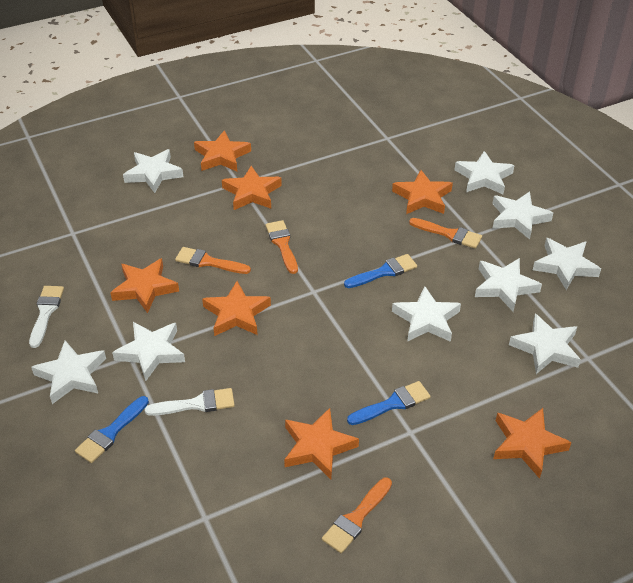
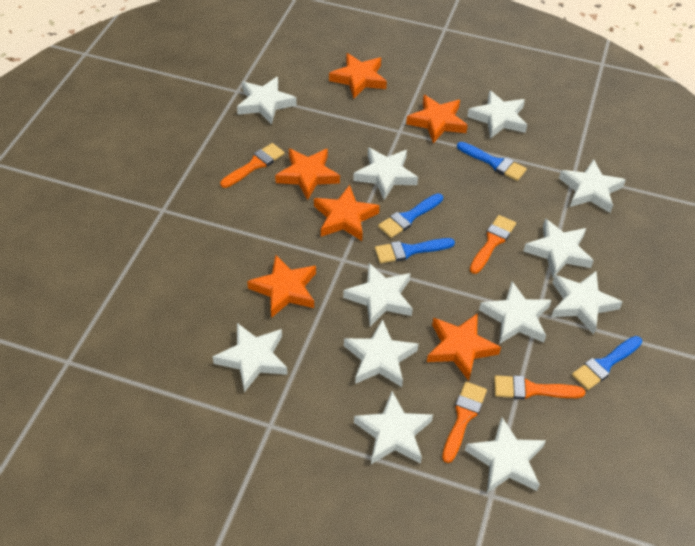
blue brush: 3 -> 4
orange star: 7 -> 6
white brush: 2 -> 0
white star: 9 -> 12

